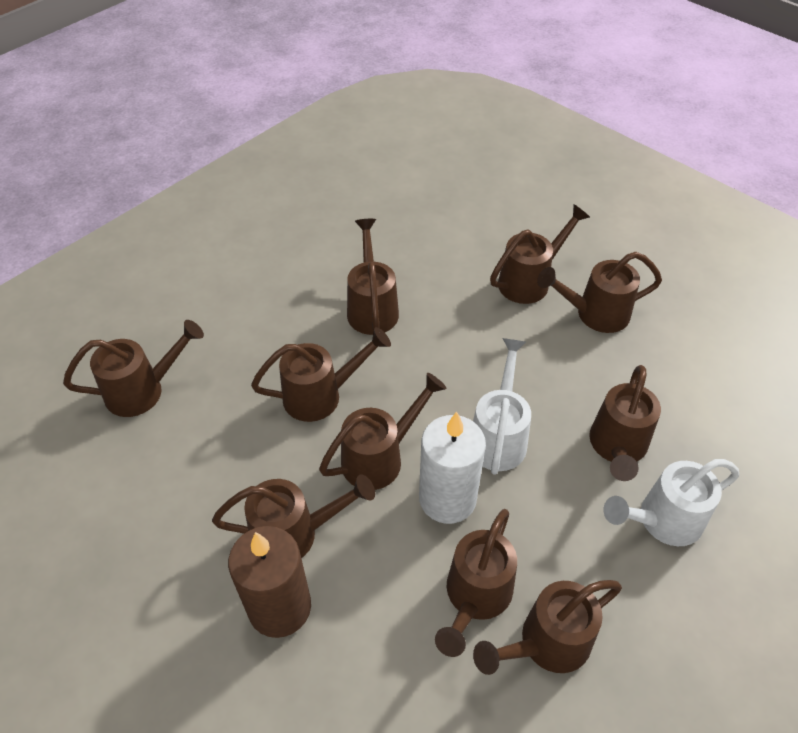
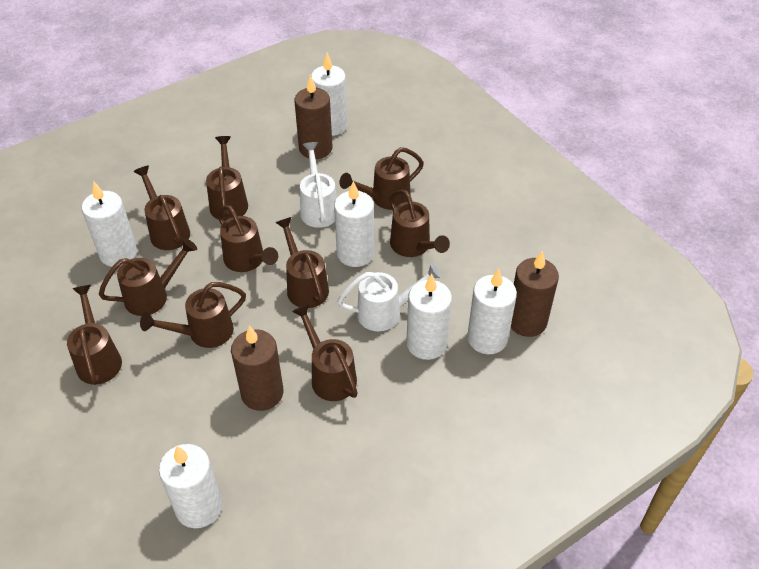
brown candle: 1 -> 3
white candle: 1 -> 6

